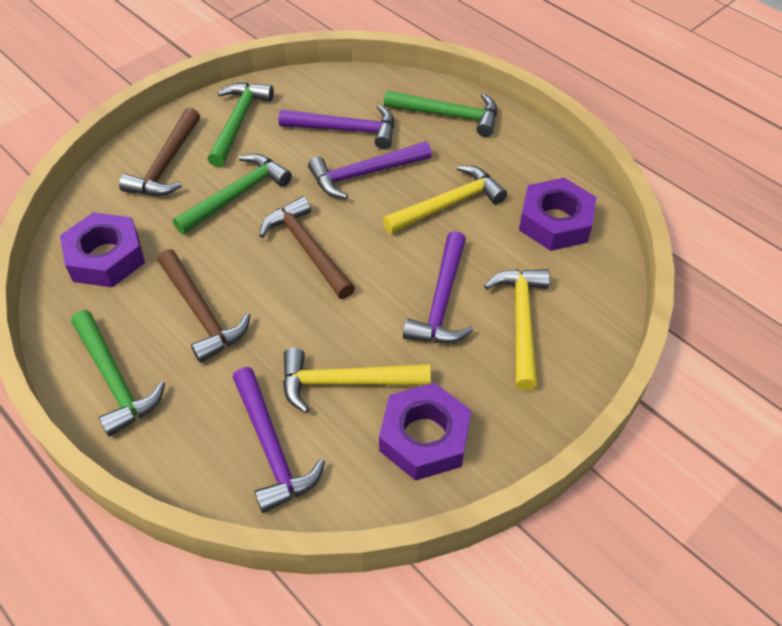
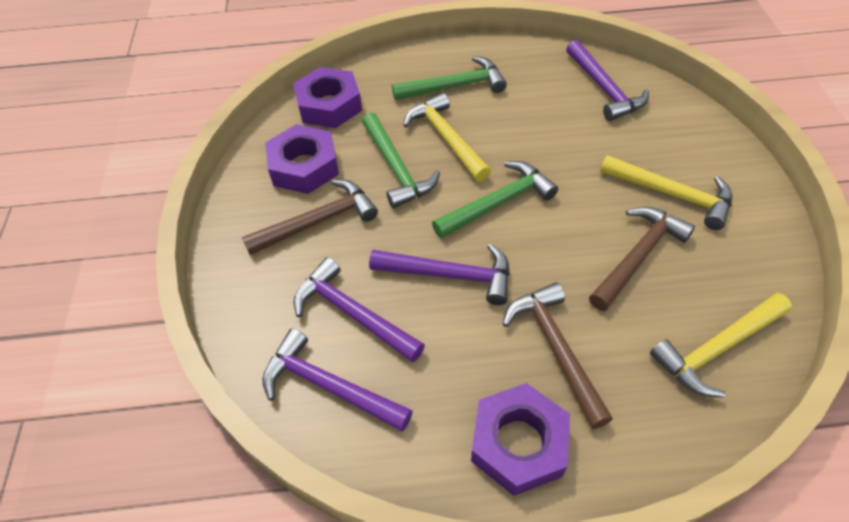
green hammer: 4 -> 3

